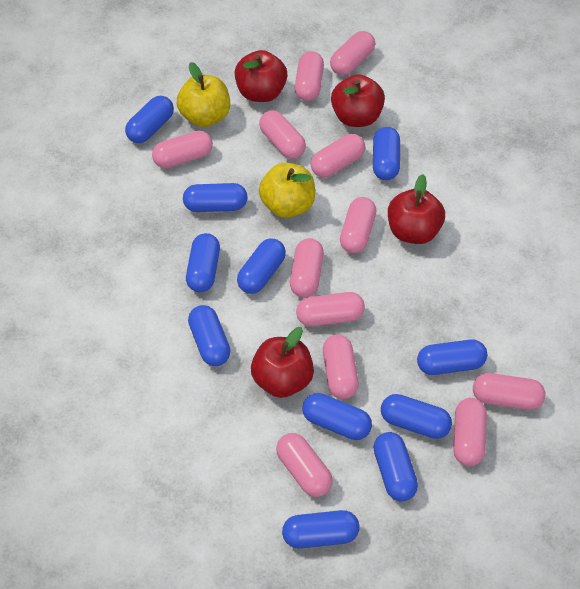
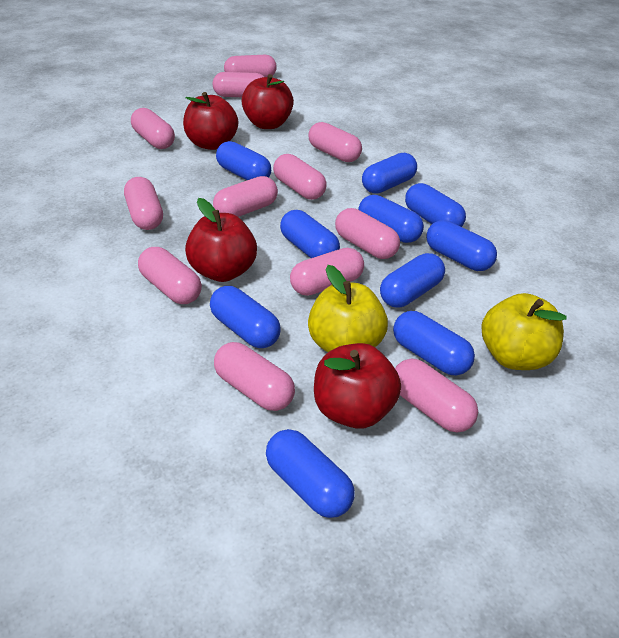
blue capsule: 11 -> 10

